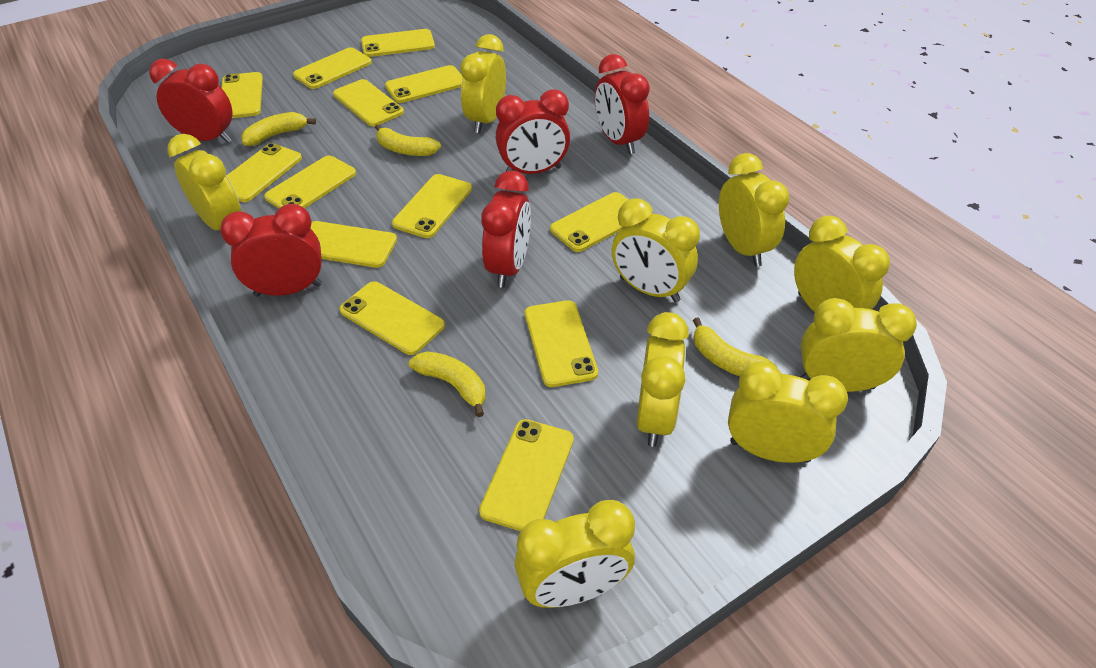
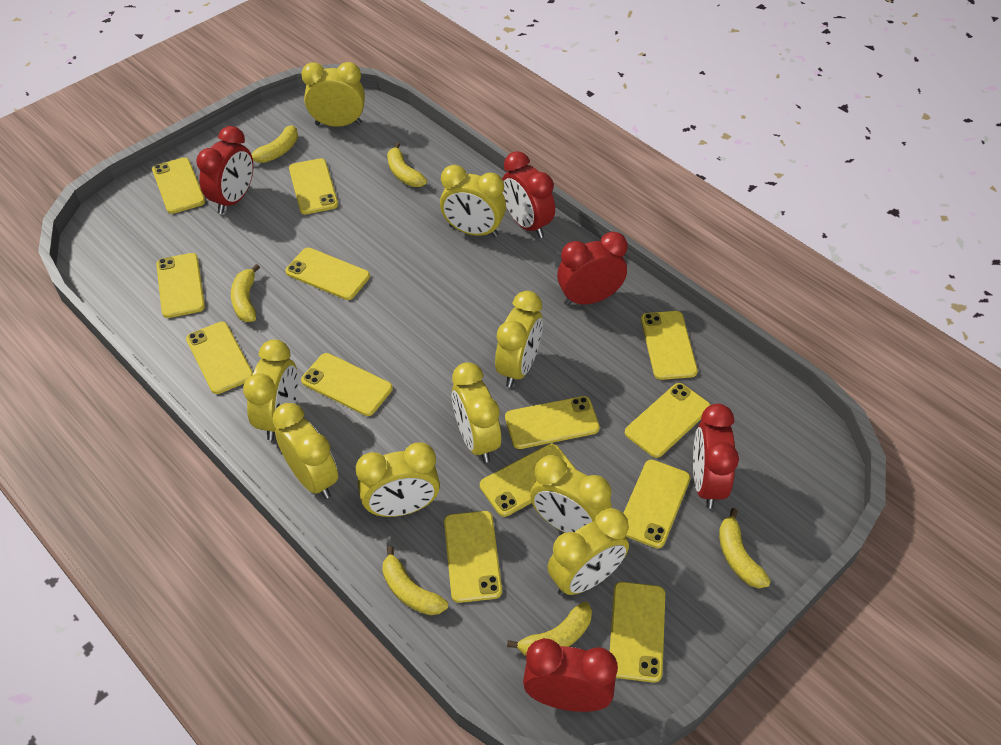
yellow banana: 4 -> 6

